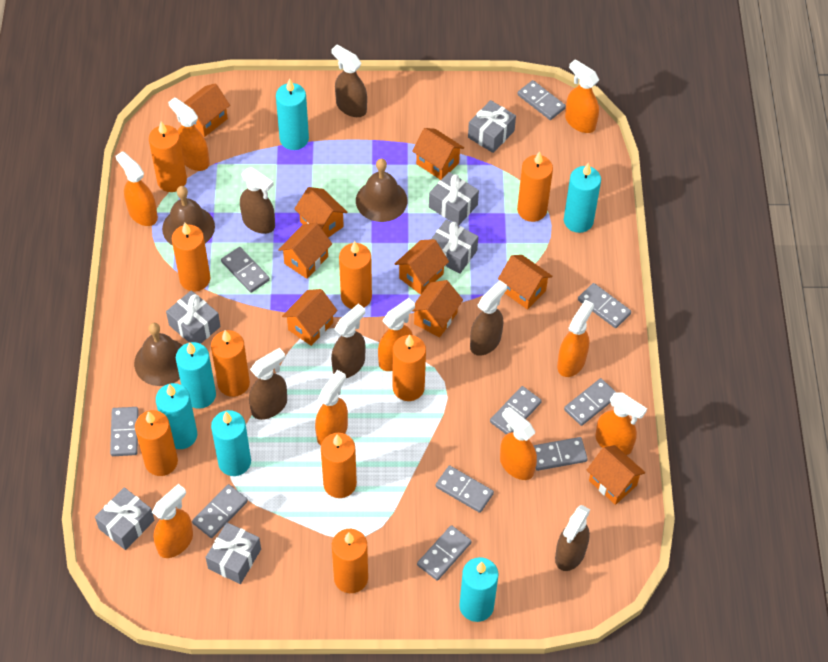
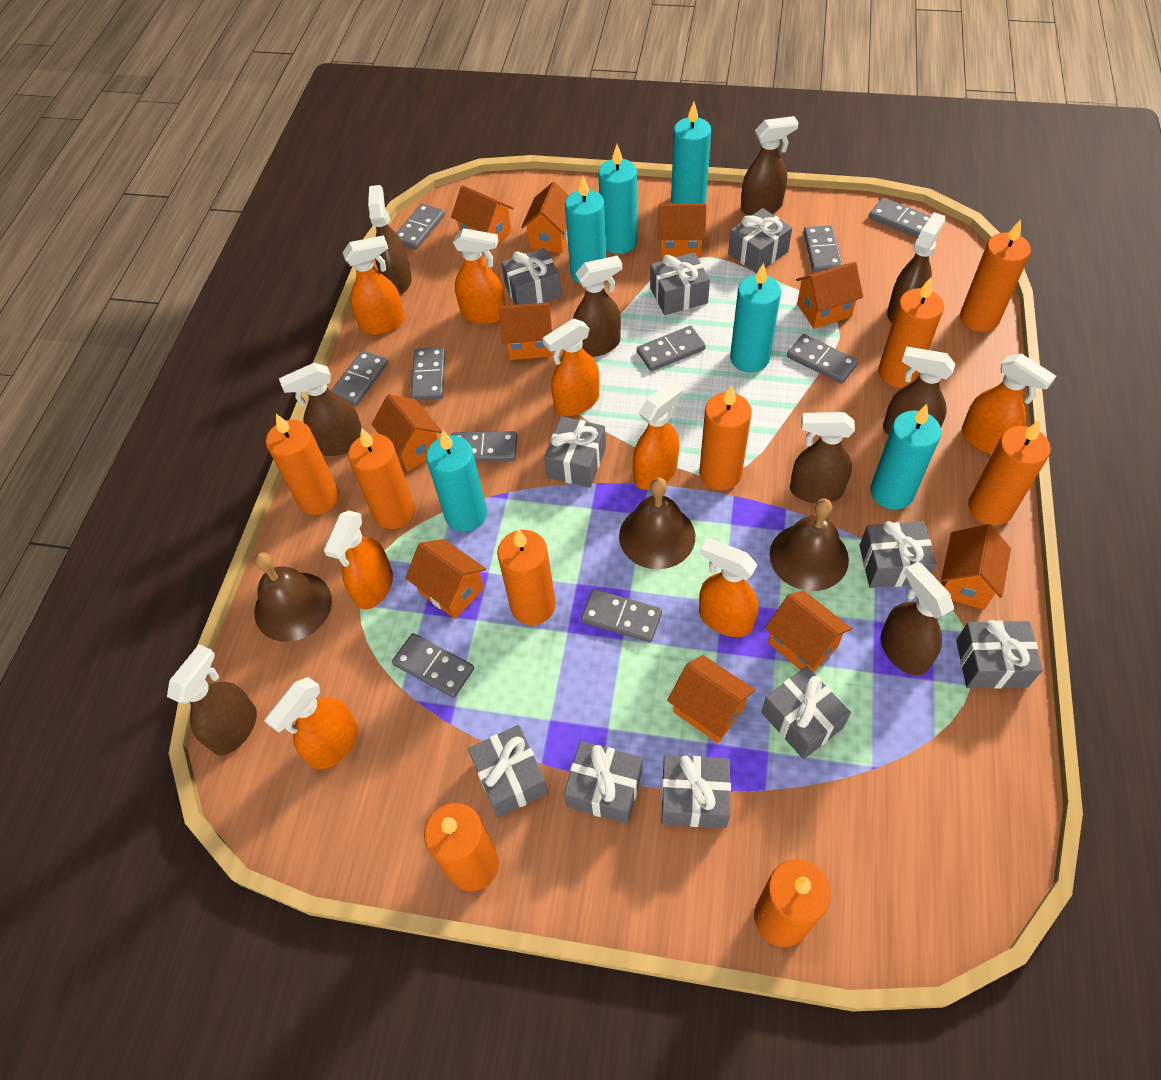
brown spray bottle: 6 -> 9
grey gift: 6 -> 10
orange house: 9 -> 10
orange spray bottle: 9 -> 8

